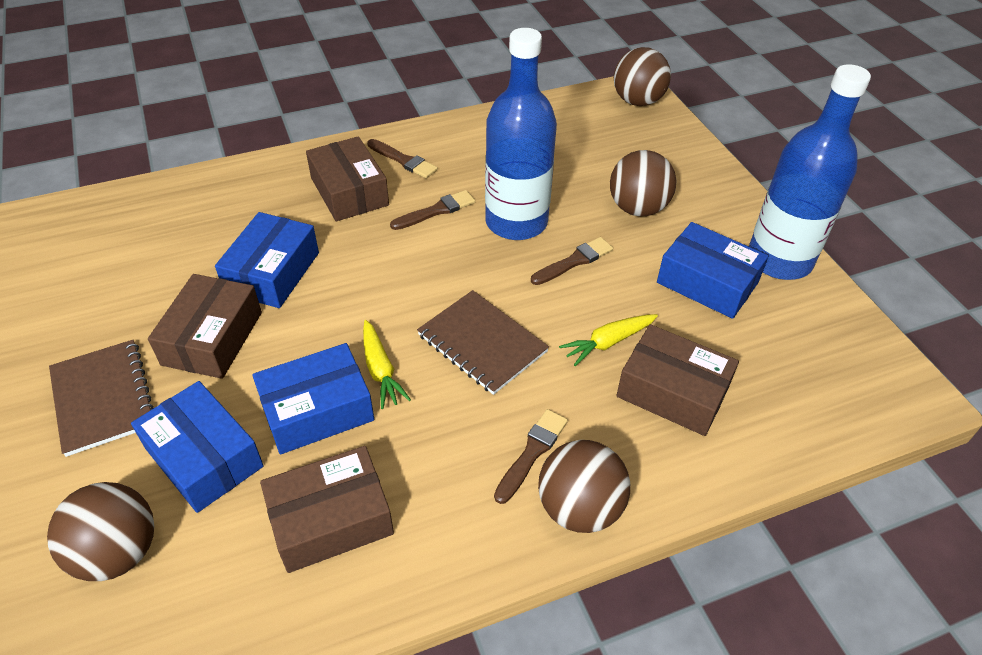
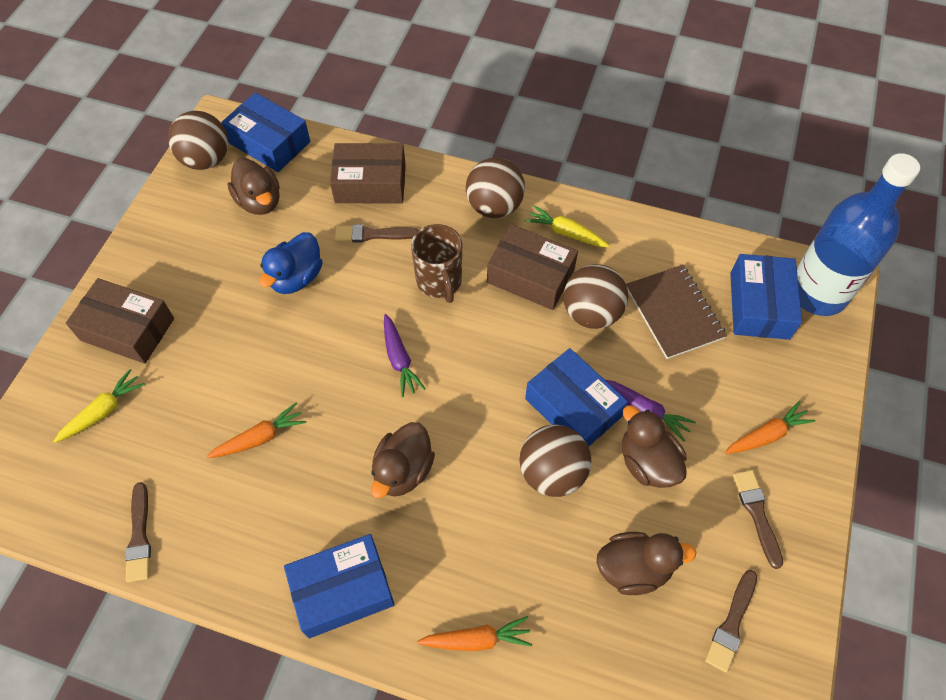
blue bottle: 2 -> 1
blue duck: 0 -> 1
brown box: 4 -> 3
brown duck: 0 -> 4
brown mug: 0 -> 1
brown notebook: 2 -> 1
orange carrot: 0 -> 3
purple carrot: 0 -> 2

